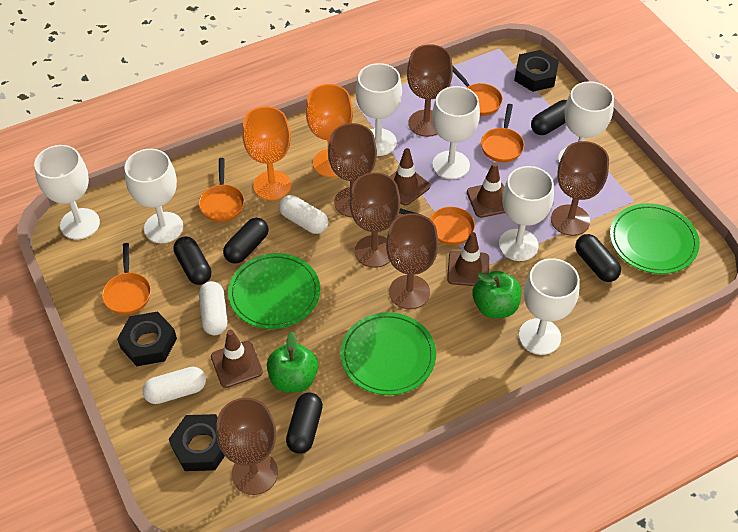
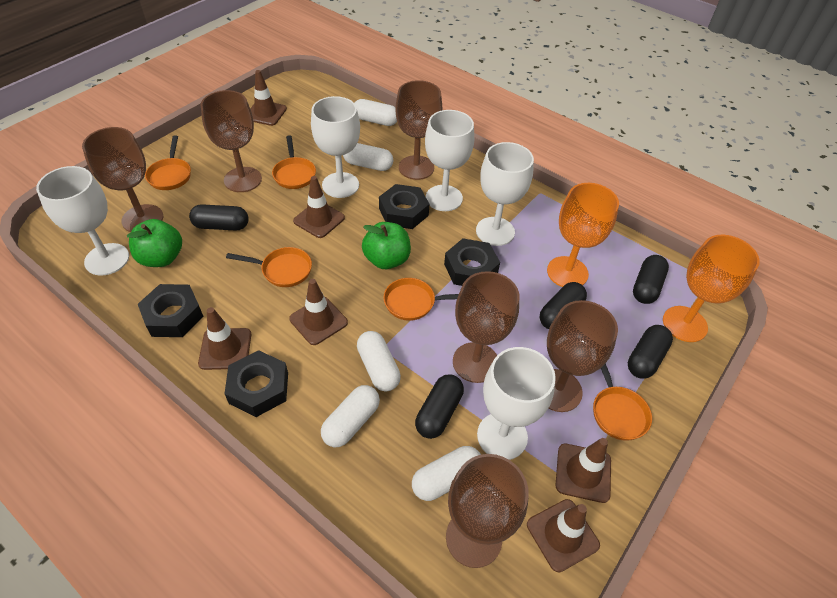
black nut: 3 -> 4
brown traffic cone: 4 -> 6
green plate: 3 -> 0
white capsule: 3 -> 5
white goblet: 7 -> 5

